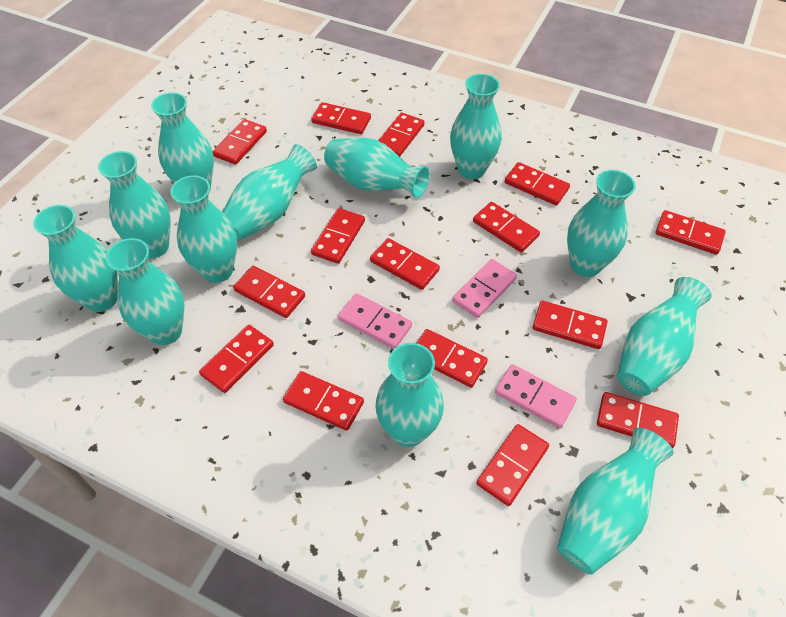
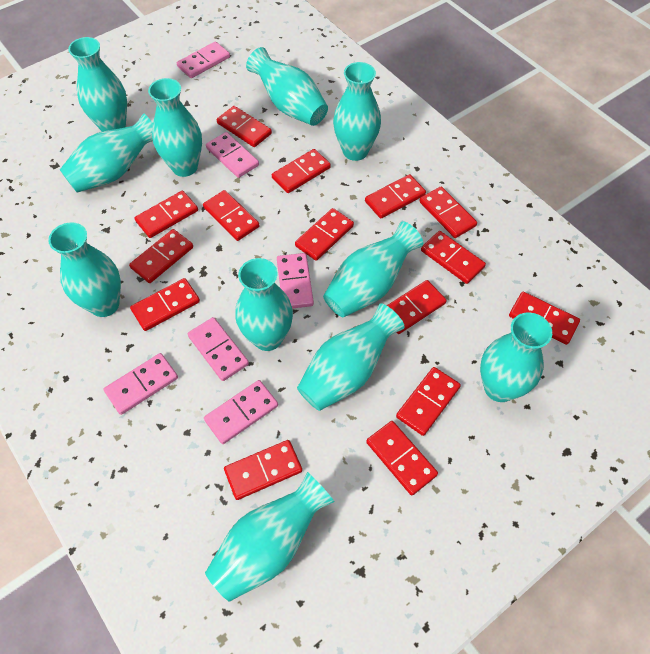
pink domino: 3 -> 6
turquoise vase: 12 -> 11

